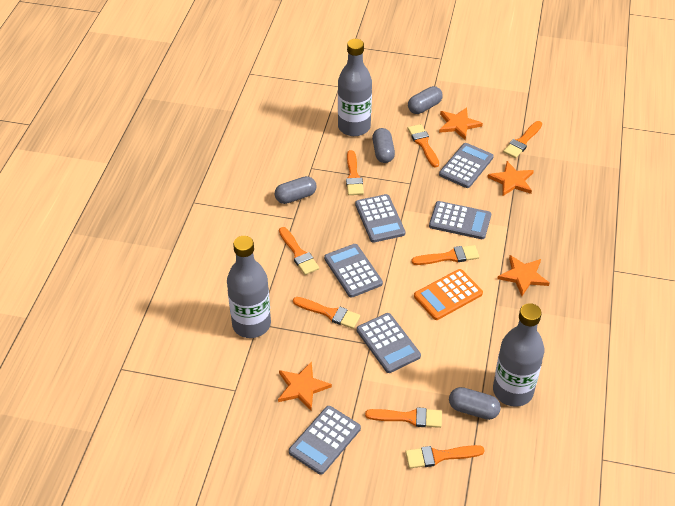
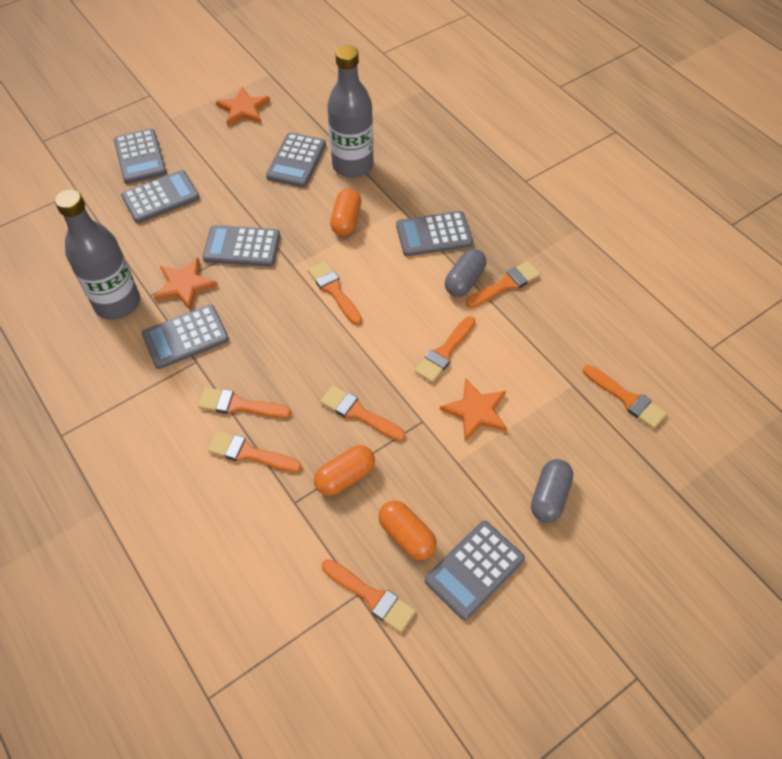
grey bottle: 3 -> 2
grey calculator: 6 -> 7
grey capsule: 4 -> 2
orange calculator: 1 -> 0
orange capsule: 0 -> 3
orange star: 4 -> 3

